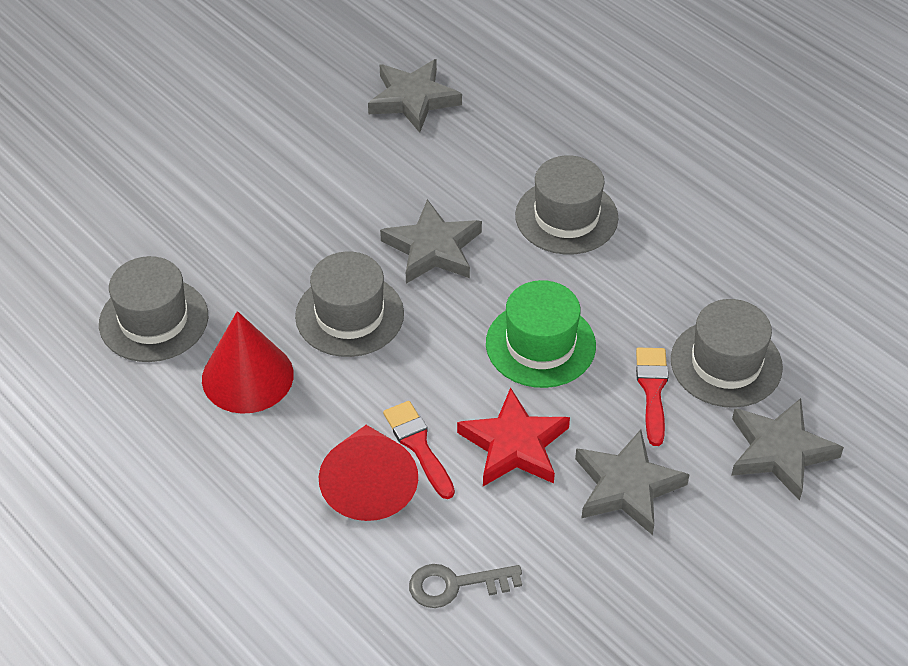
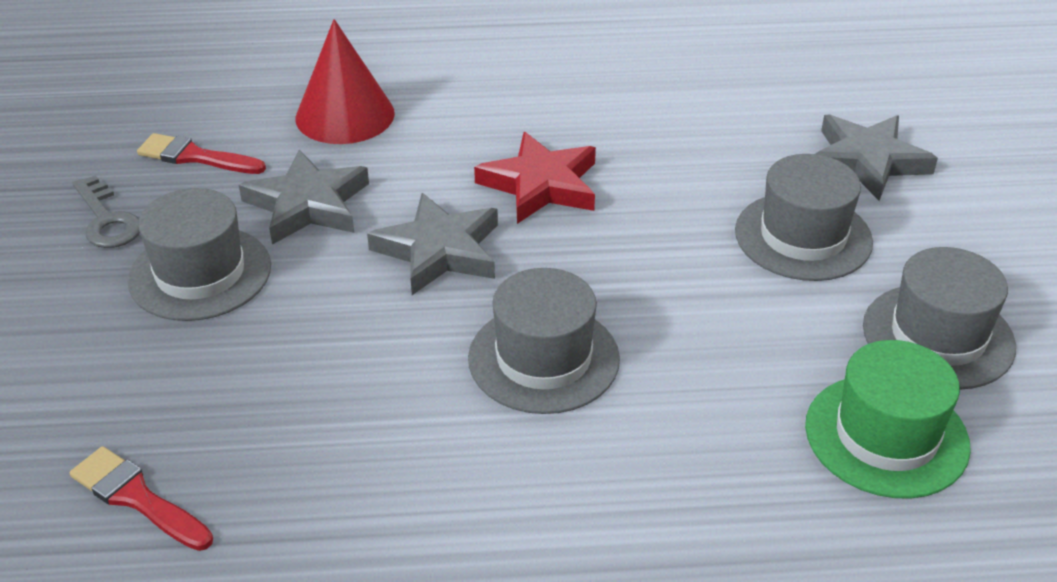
grey star: 4 -> 3
red cone: 2 -> 1

